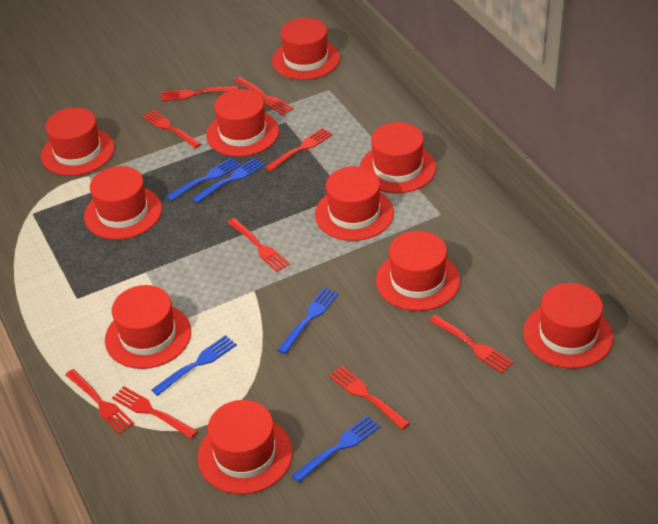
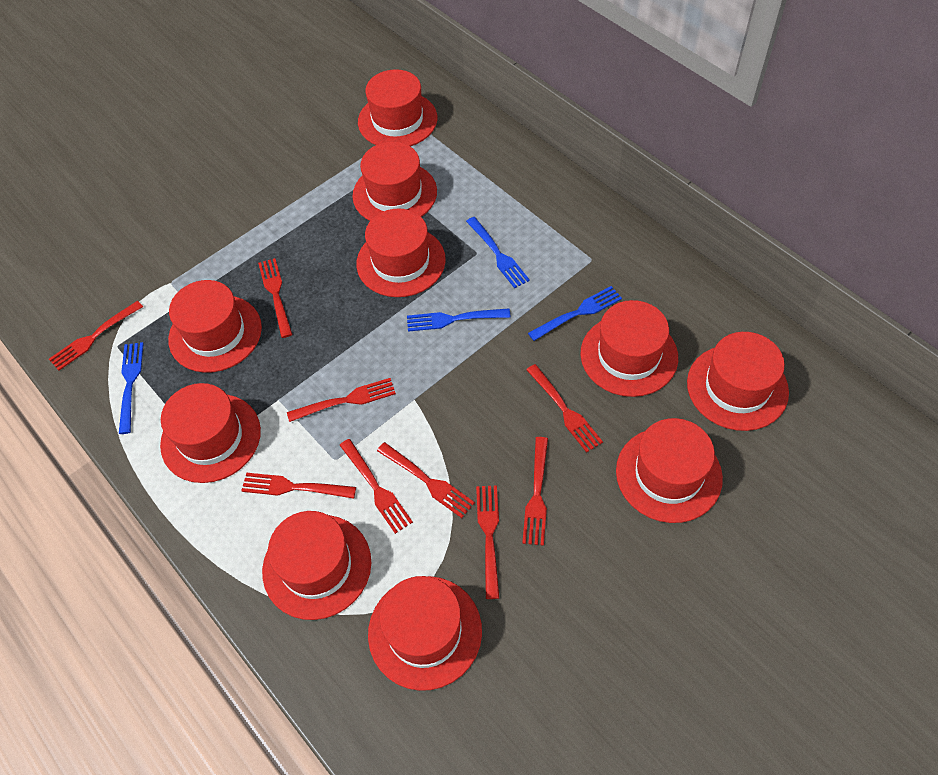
blue fork: 5 -> 4

